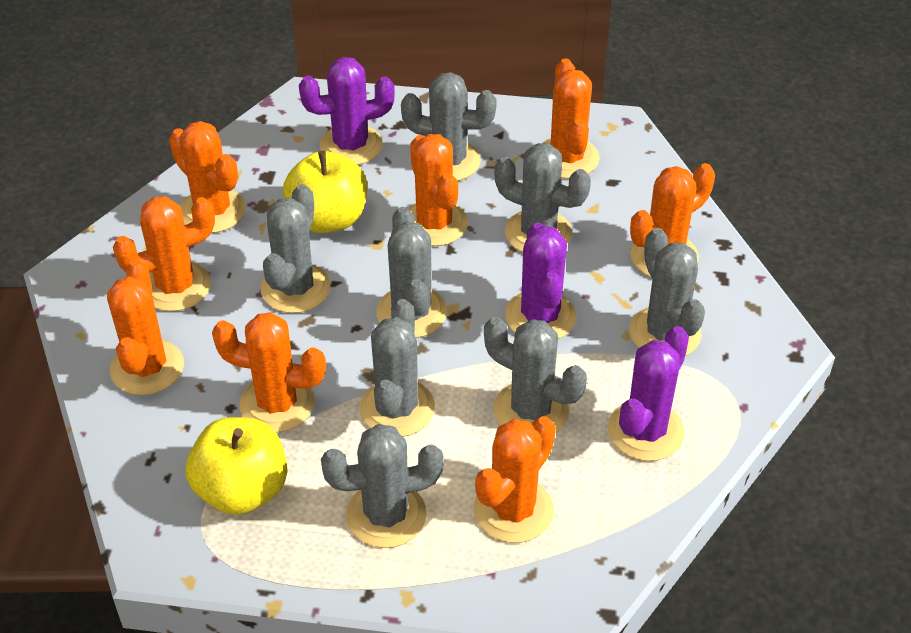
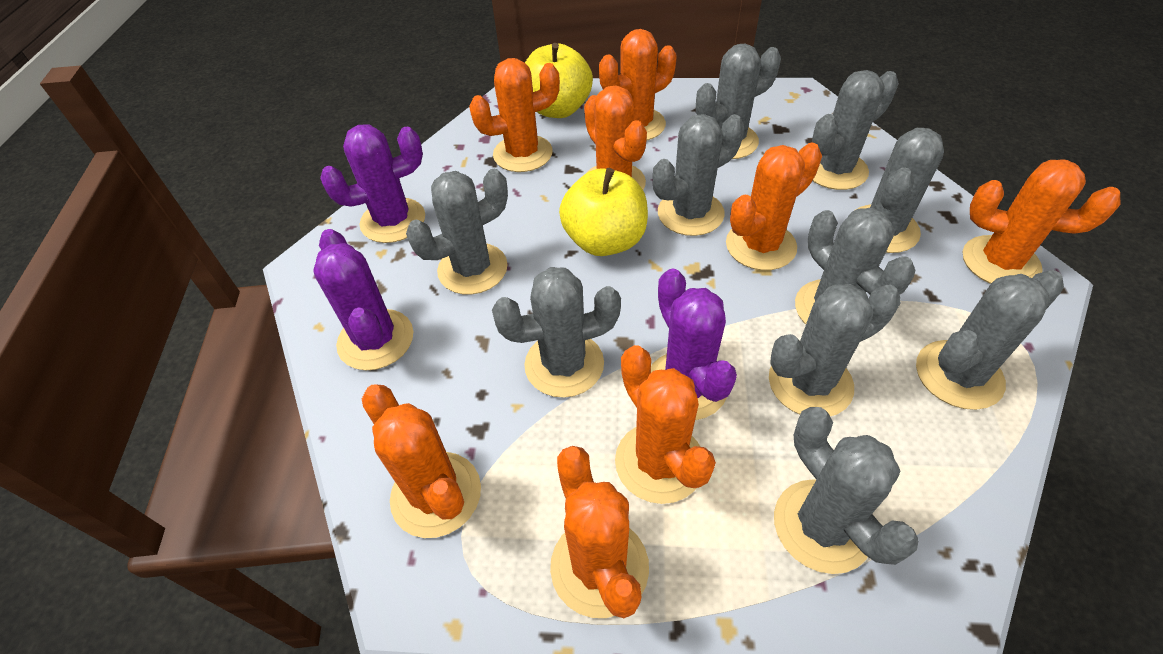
grey cactus: 8 -> 10

